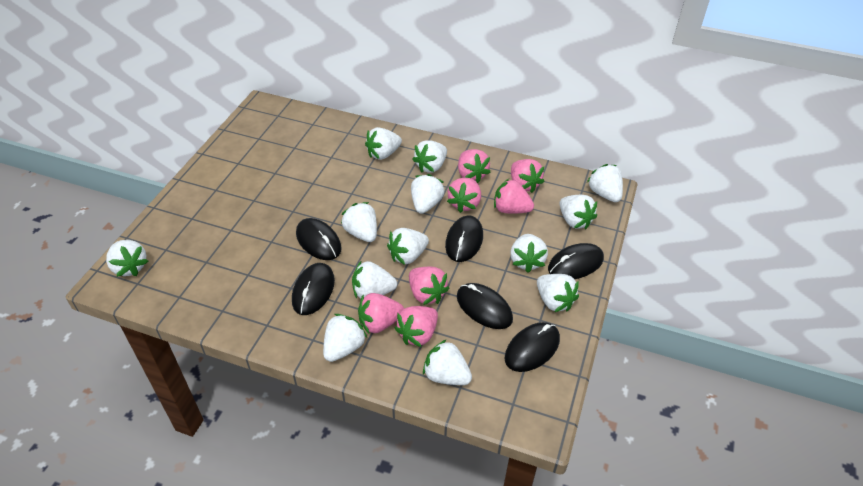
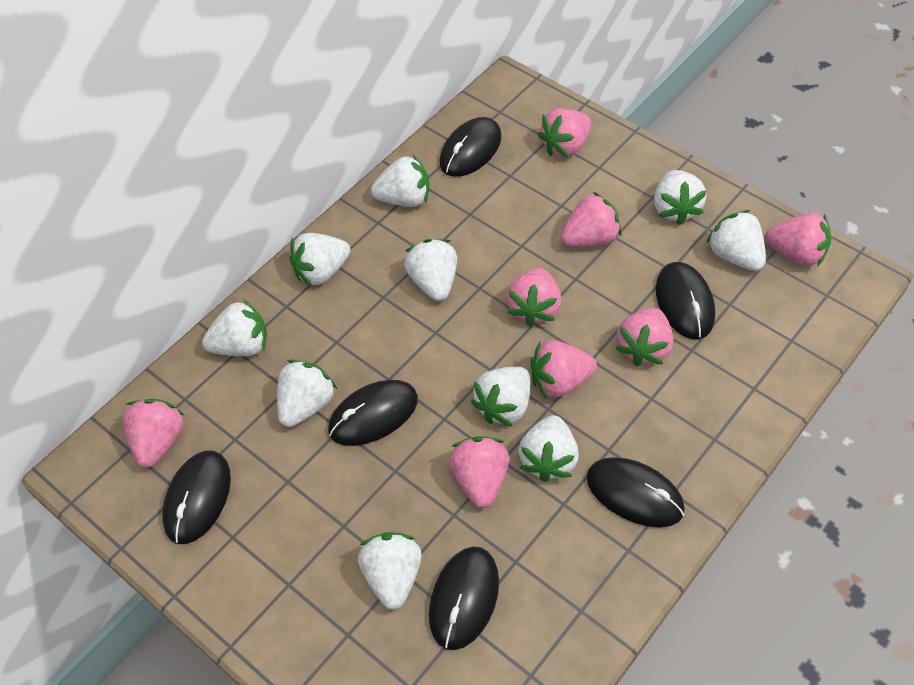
pink strawberry: 7 -> 8
white strawberry: 13 -> 10

